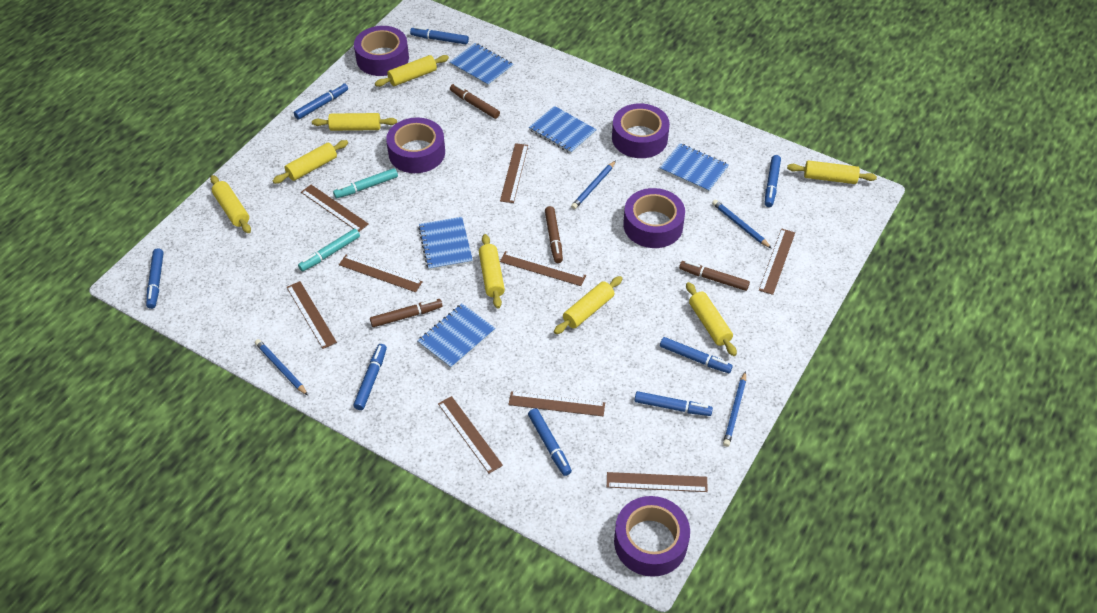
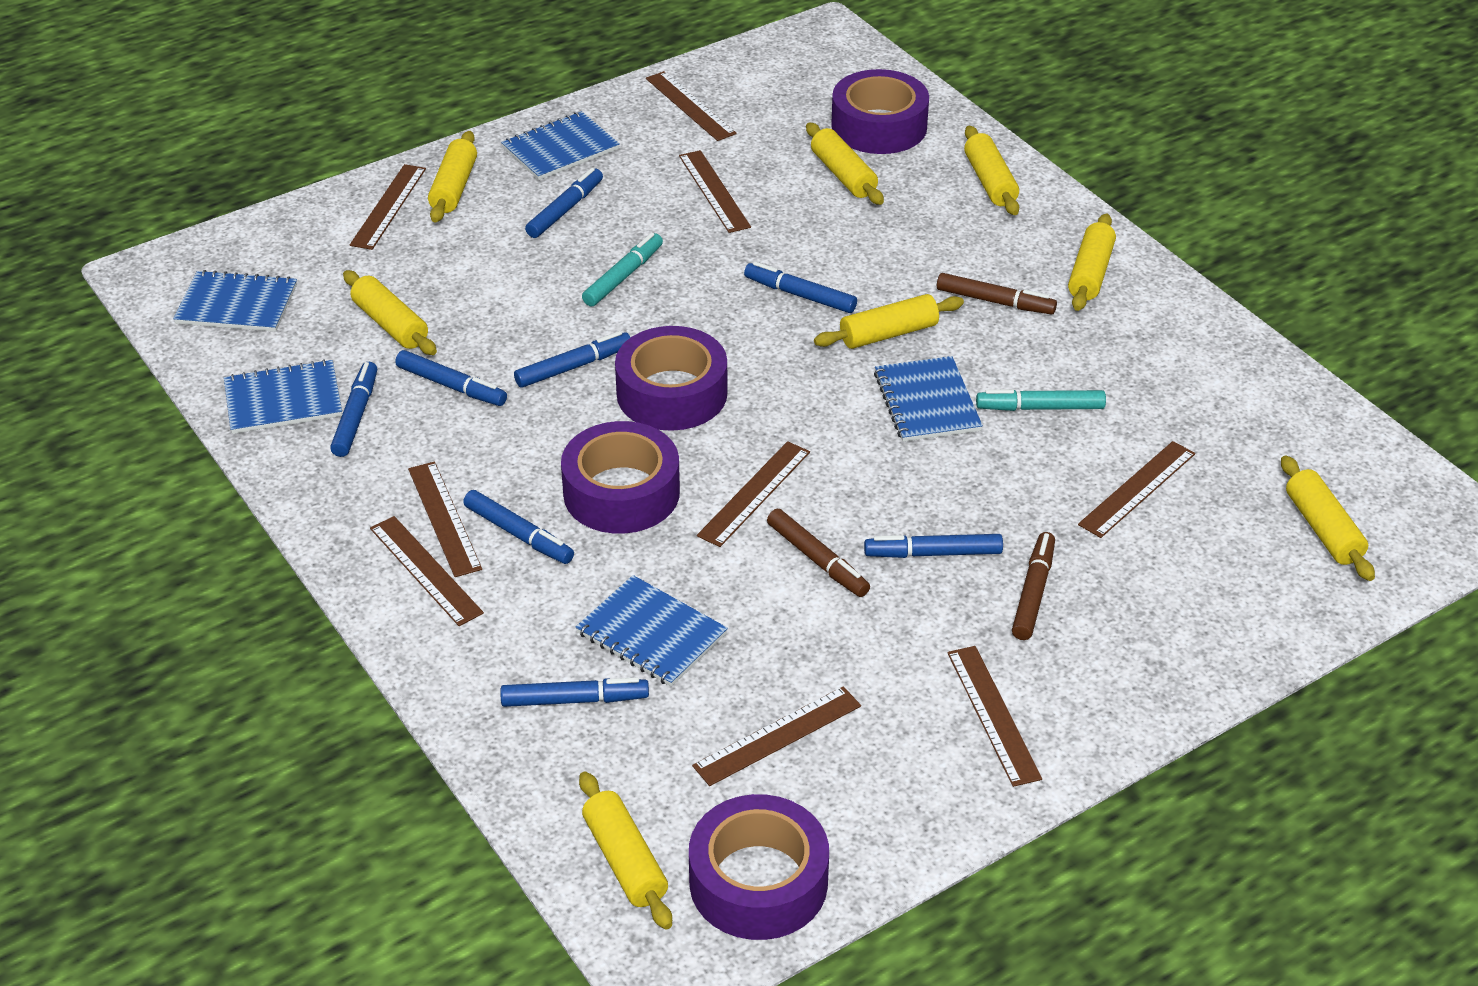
blue pencil: 4 -> 0
brown marker: 4 -> 3
purple tape: 5 -> 4

